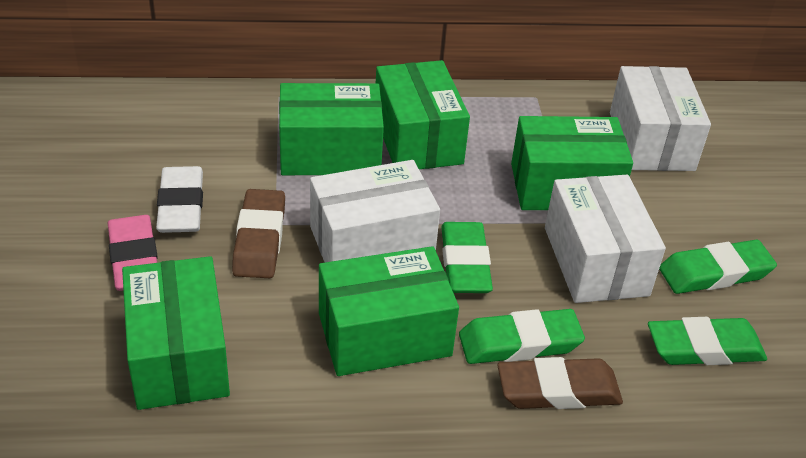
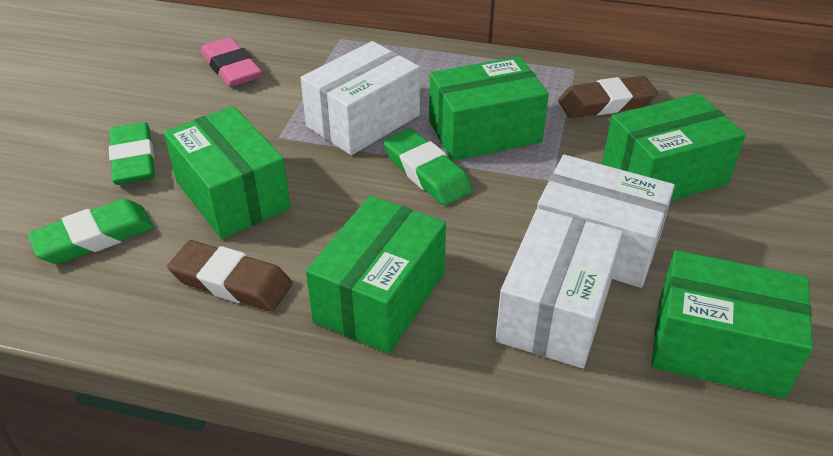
green eraser: 4 -> 3
white eraser: 1 -> 0

